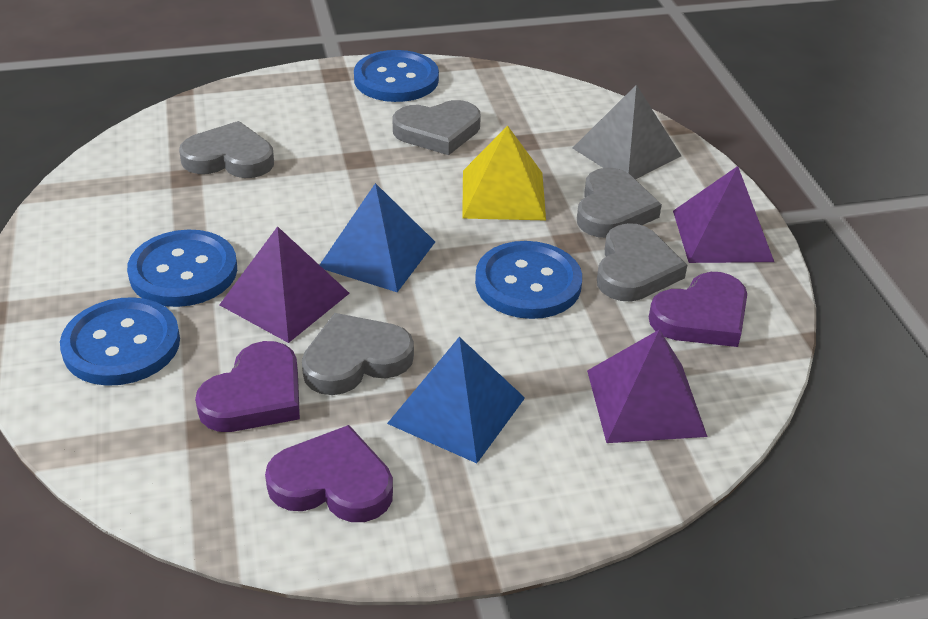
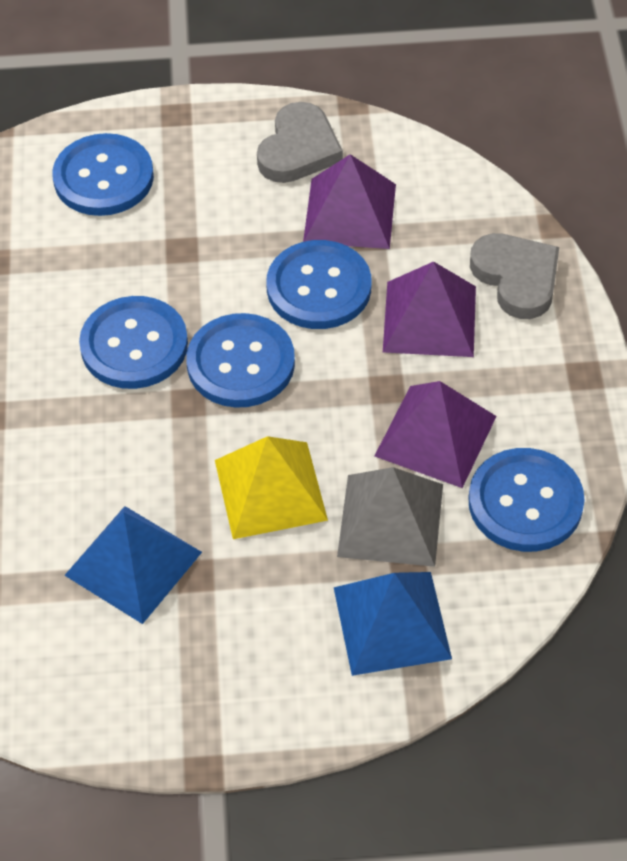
blue button: 4 -> 5
grey heart: 5 -> 2
purple heart: 3 -> 0

